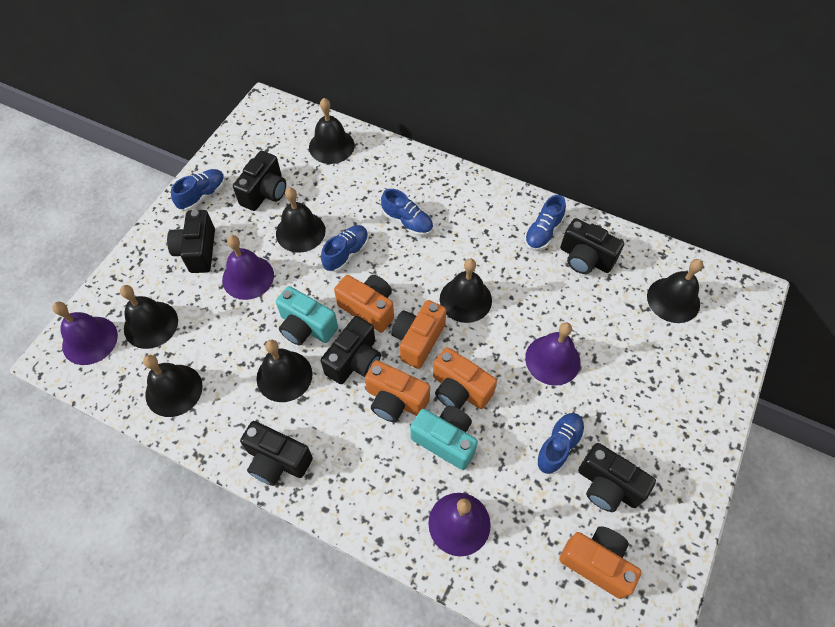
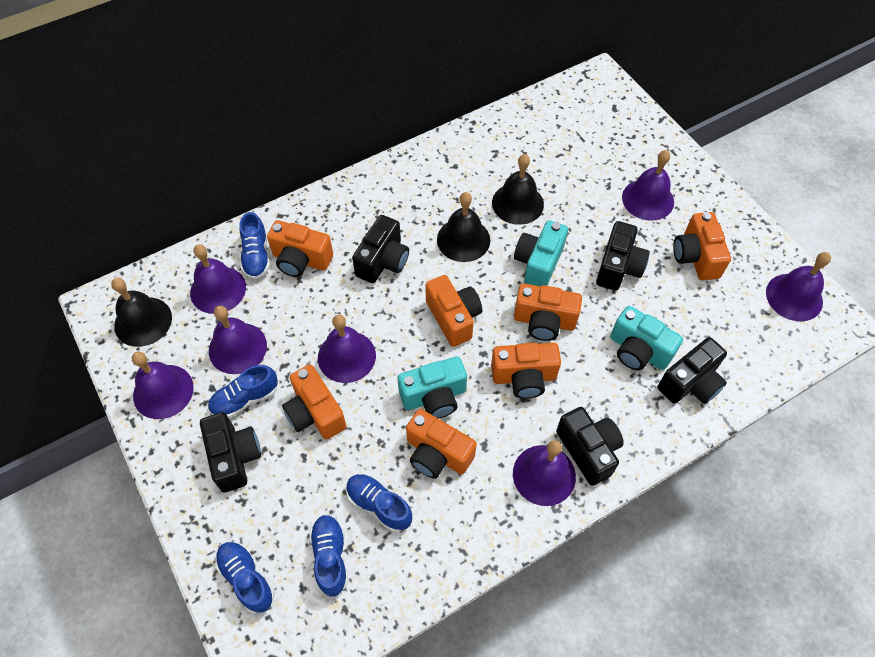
black bell: 7 -> 3
black camera: 6 -> 5
orange camera: 5 -> 7
purple bell: 4 -> 7
turquoise camera: 2 -> 3

